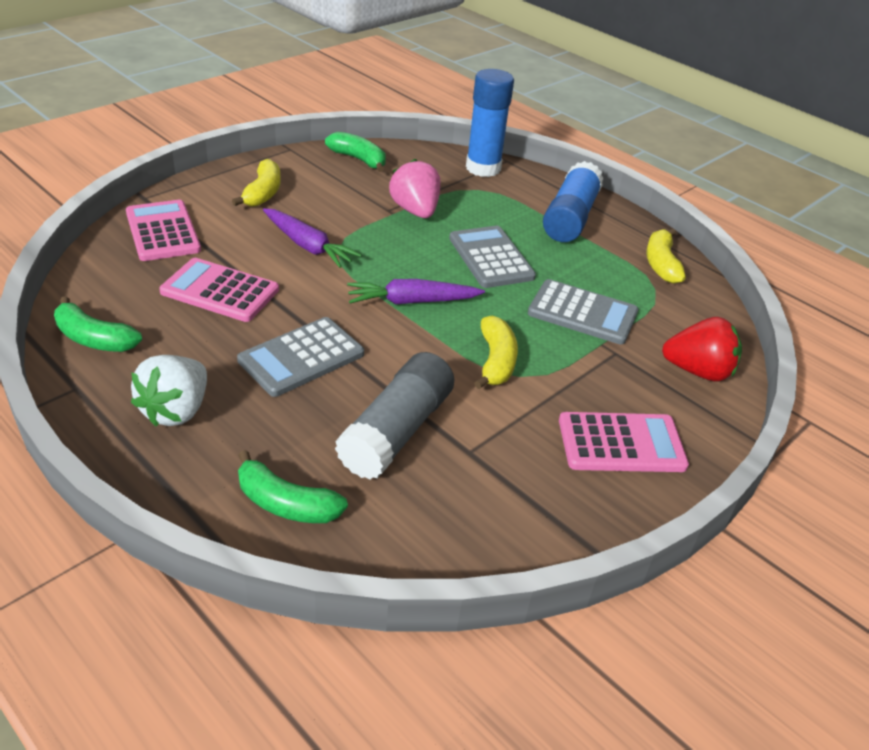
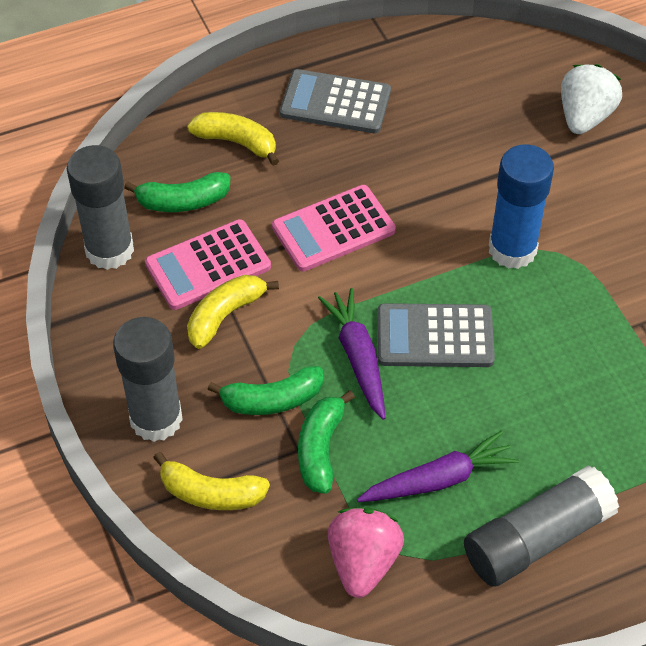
blue glue stick: 2 -> 1
grey calculator: 3 -> 2
grey glue stick: 1 -> 3
pink calculator: 3 -> 2
red strawberry: 1 -> 0

